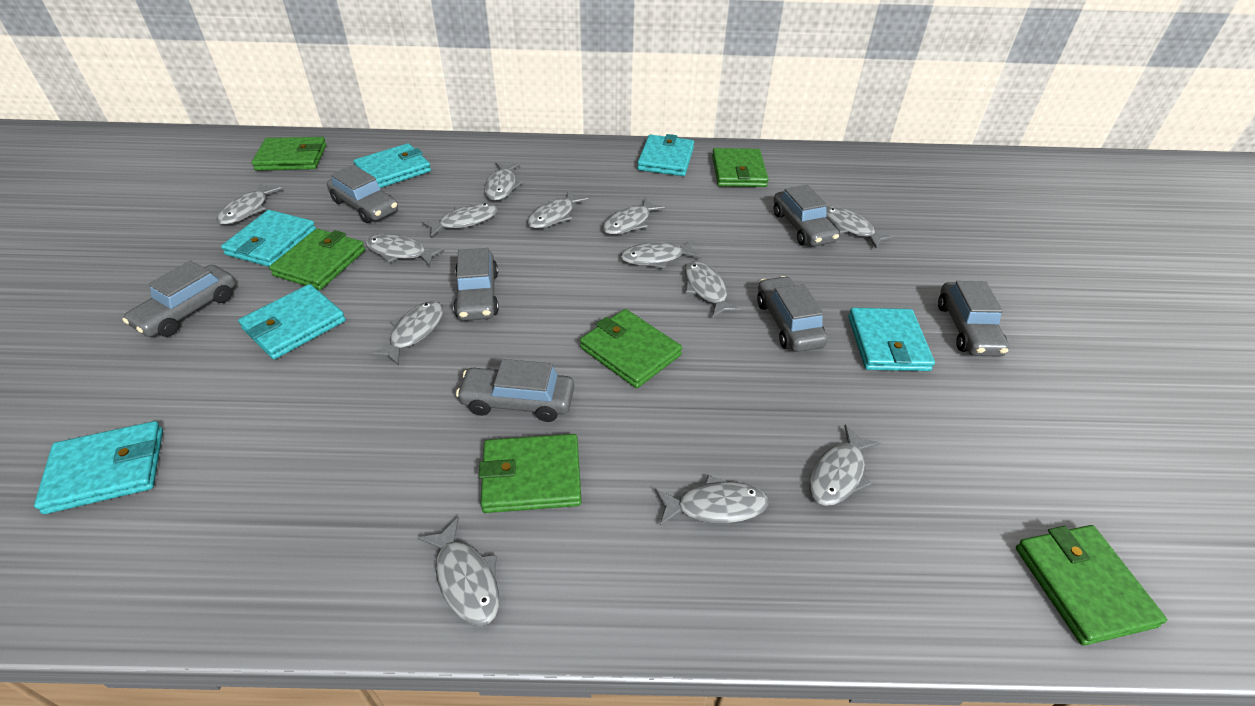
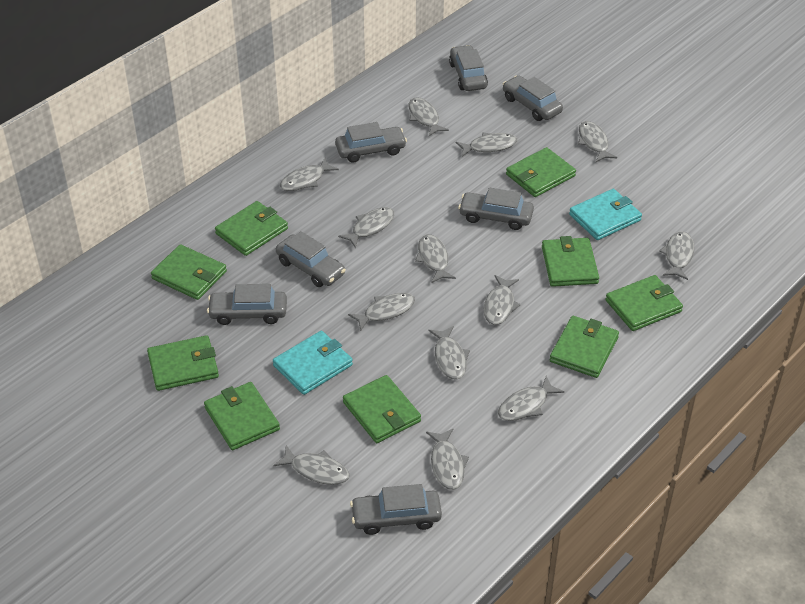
green wallet: 6 -> 9
turquoise wallet: 6 -> 2

